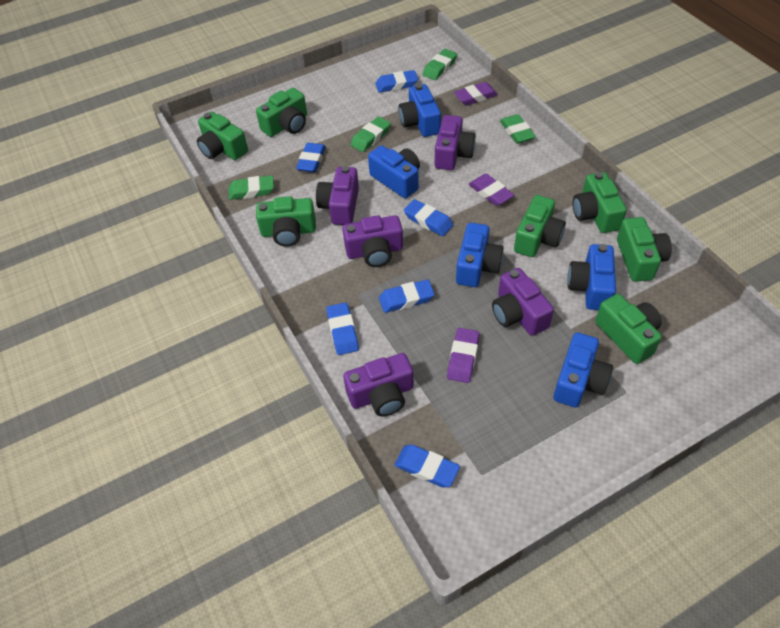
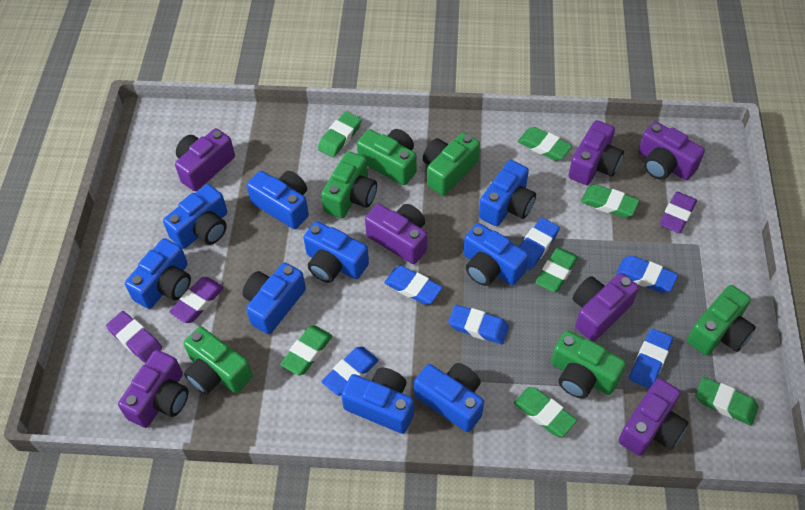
blue camera: 5 -> 9
green camera: 7 -> 6
green eraser: 4 -> 7
purple camera: 5 -> 7

